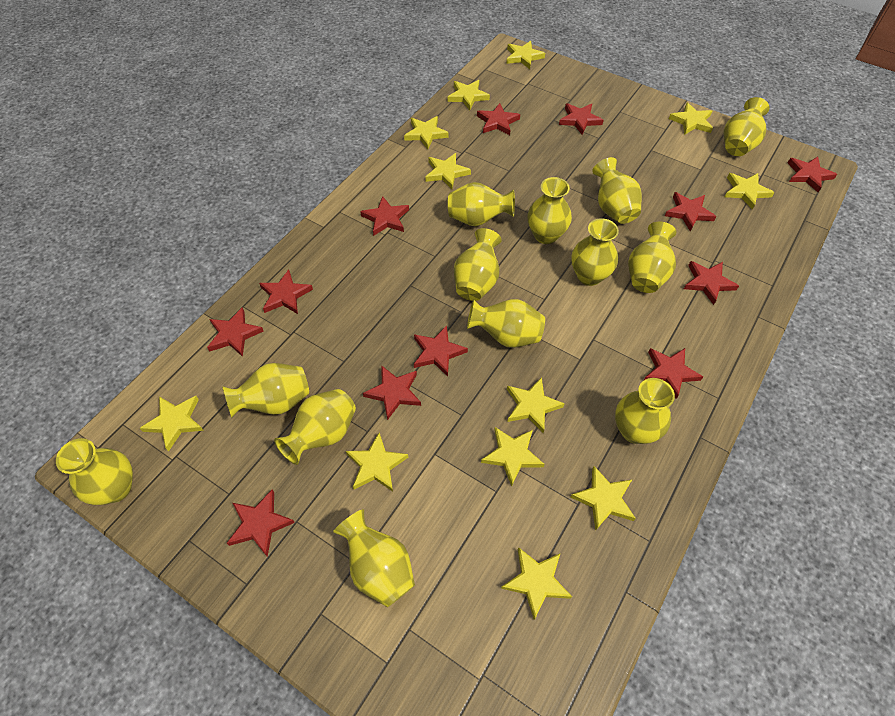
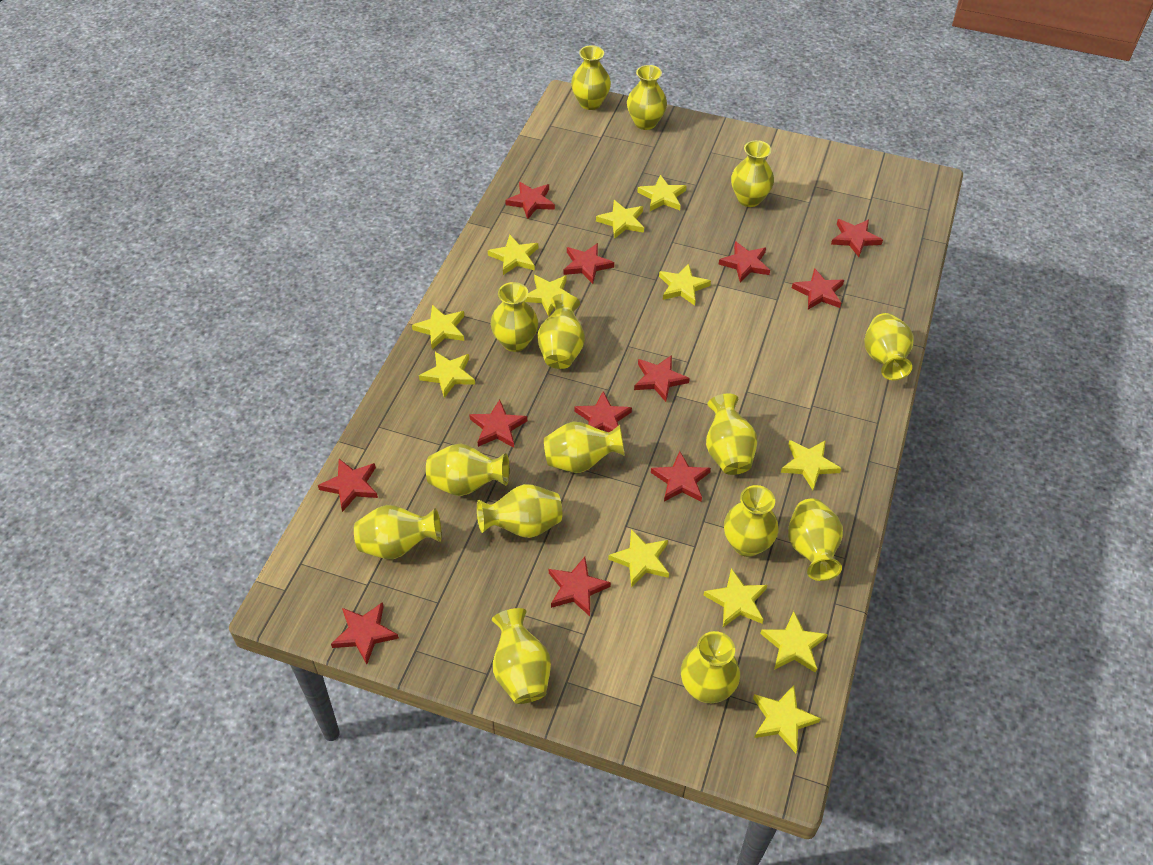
yellow vase: 13 -> 15

